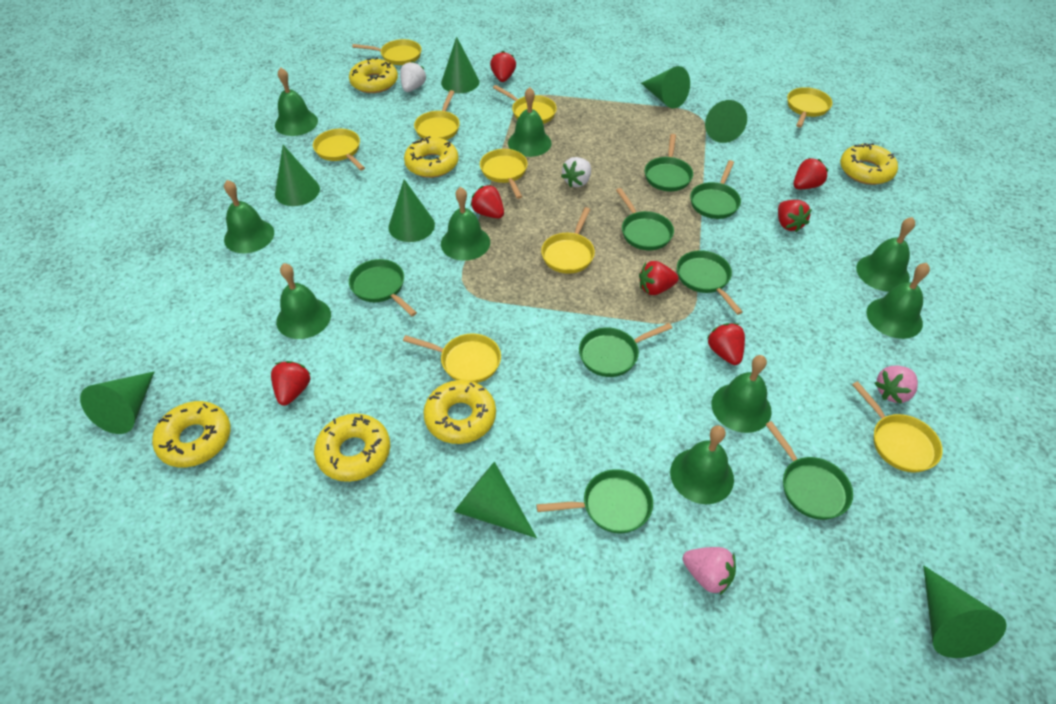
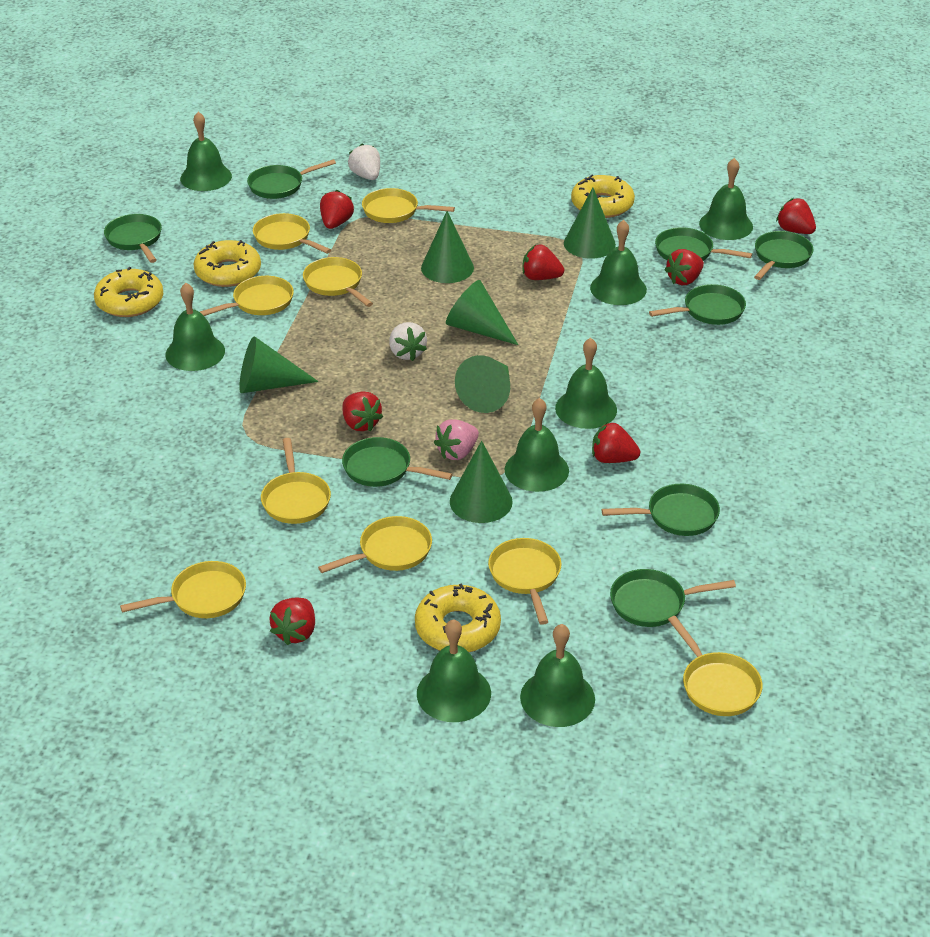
green bell: 9 -> 8
green cone: 8 -> 6
pink strawberry: 2 -> 1
yellow donut: 6 -> 4

